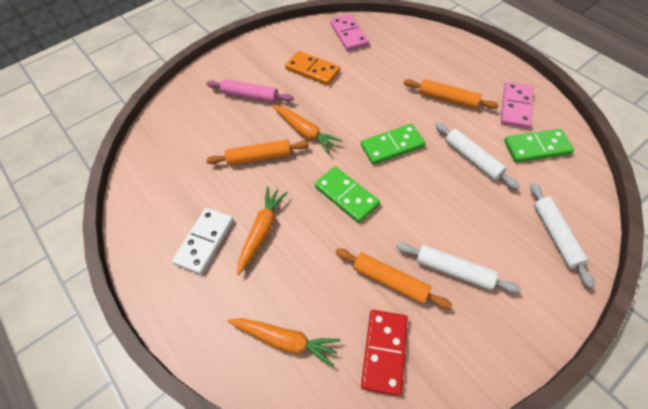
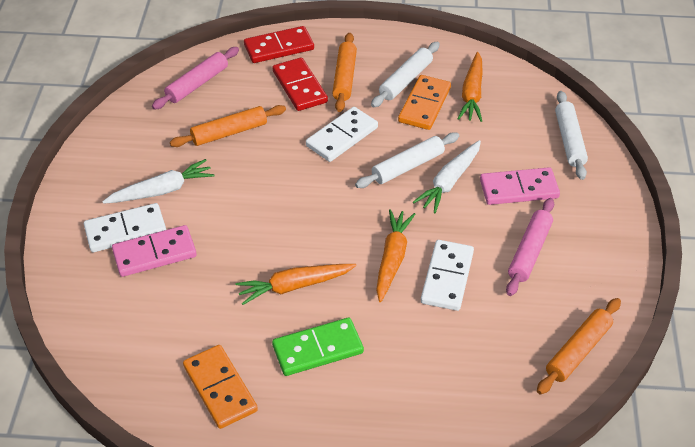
green domino: 3 -> 1
orange domino: 1 -> 2
pink rolling pin: 1 -> 2
red domino: 1 -> 2
white carrot: 0 -> 2
white domino: 1 -> 3

